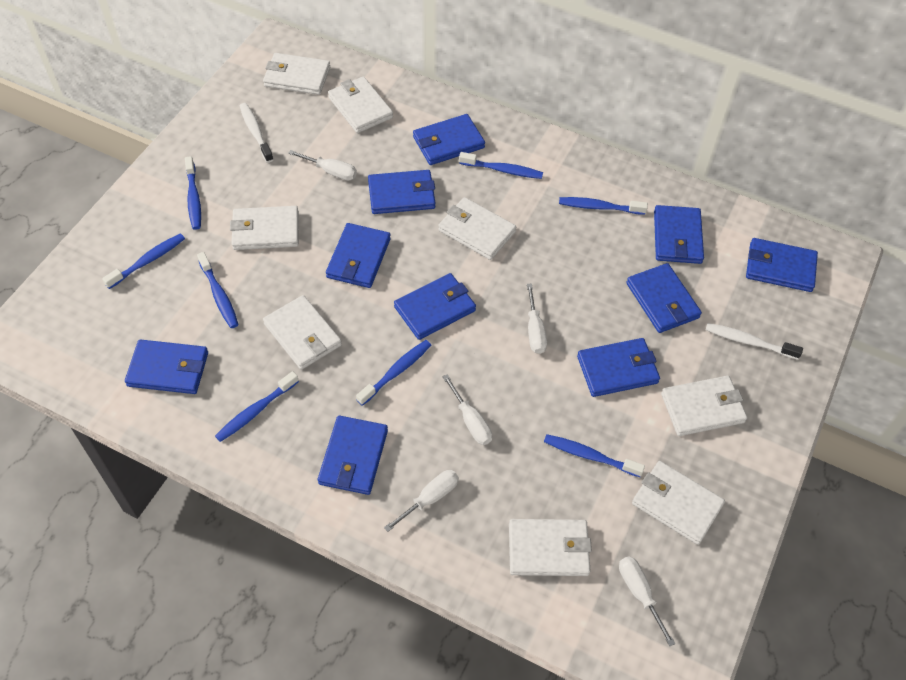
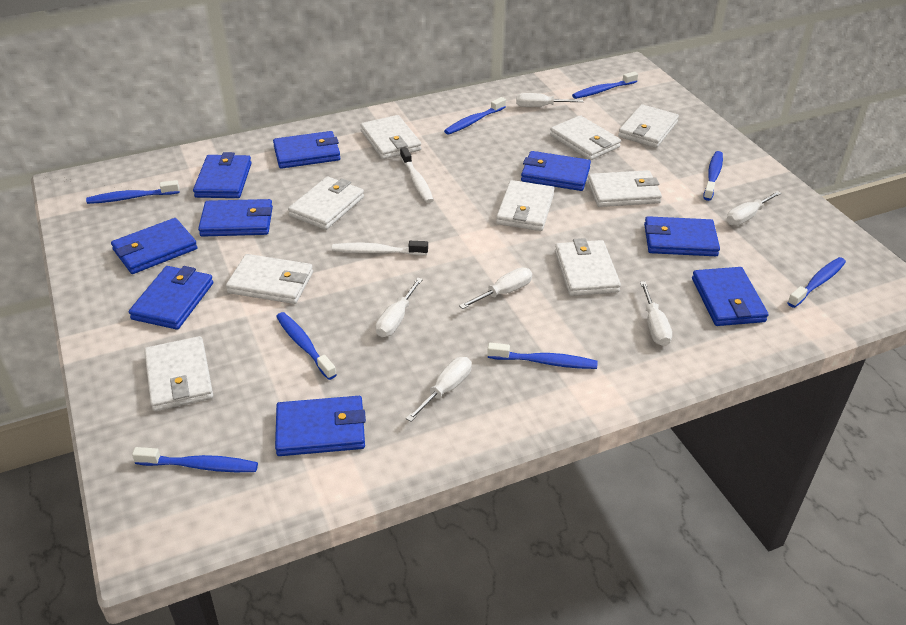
blue wallet: 10 -> 9
white screwdriver: 5 -> 6
white wallet: 8 -> 9

